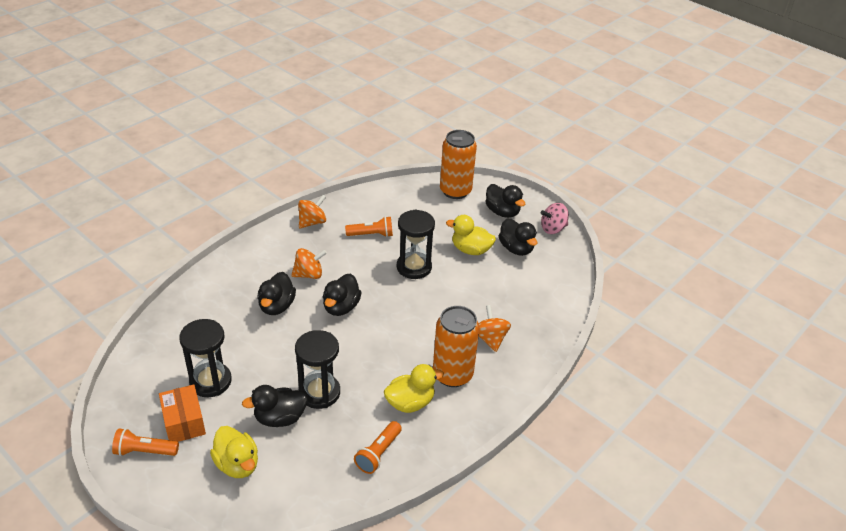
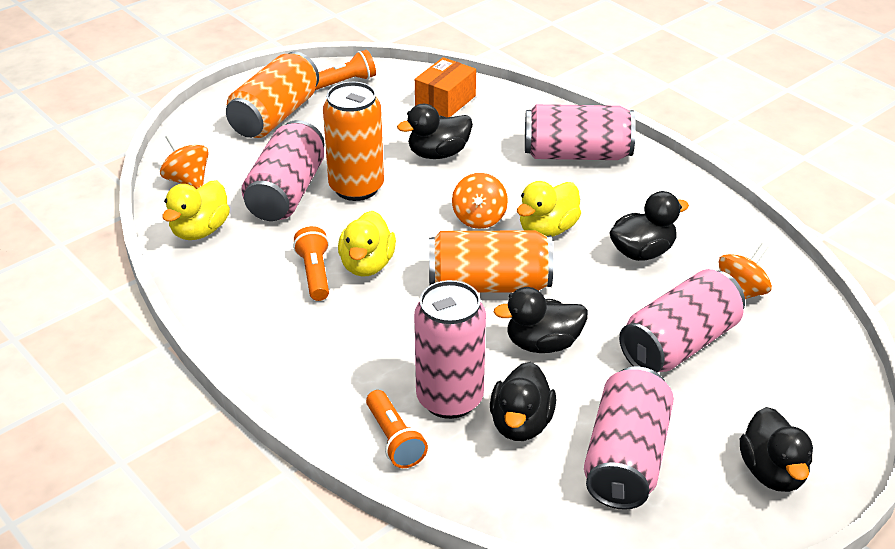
black hourglass: 3 -> 0
orange can: 2 -> 3
pink can: 0 -> 5
pink spinning top: 1 -> 0

